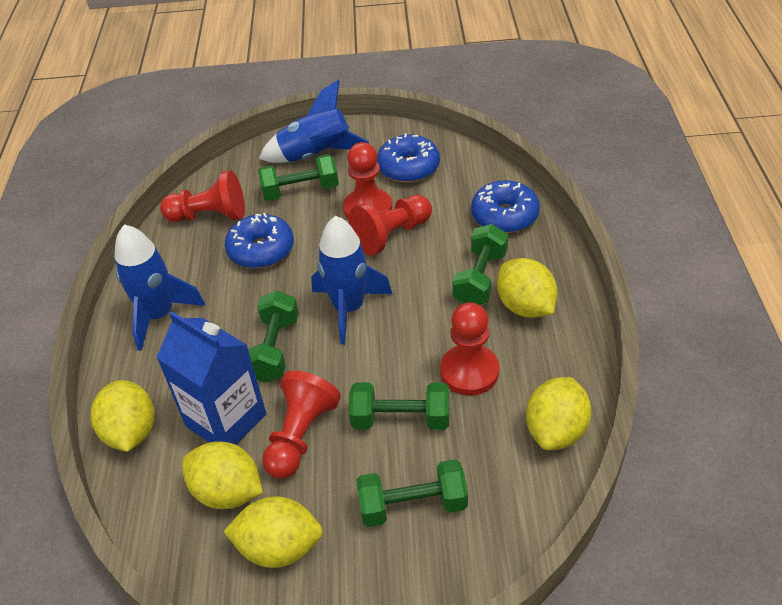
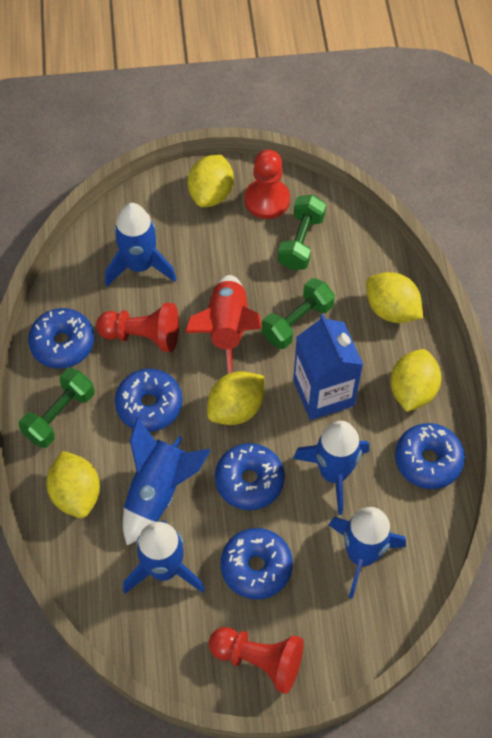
blue donut: 3 -> 5
blue rocket: 3 -> 5
green dumbbell: 5 -> 3
red pawn: 5 -> 3
red rocket: 0 -> 1

